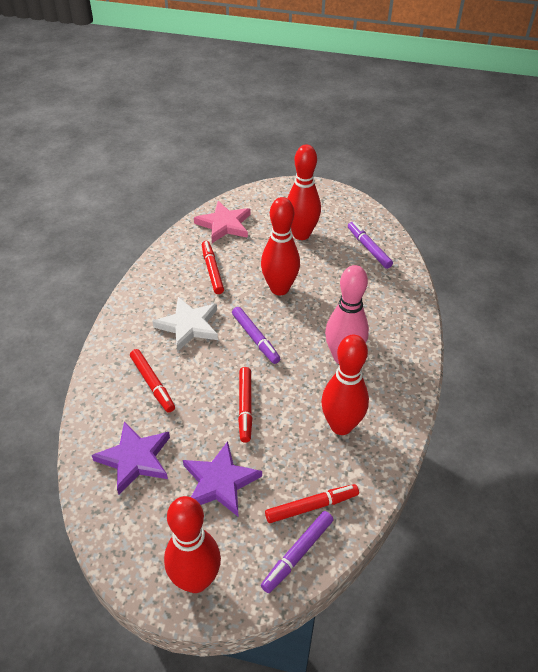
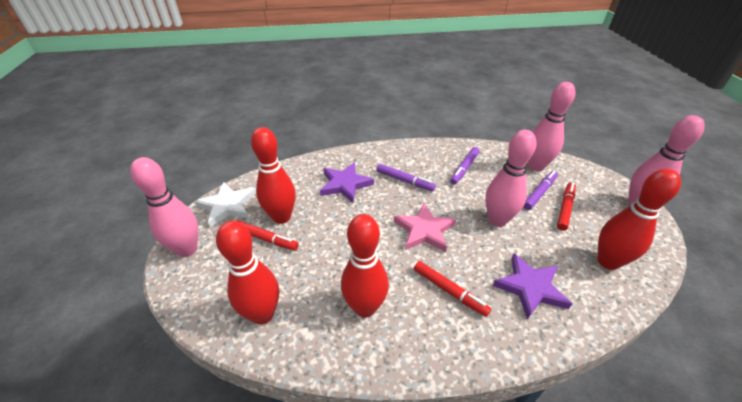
pink bowling pin: 1 -> 4
red marker: 4 -> 3

